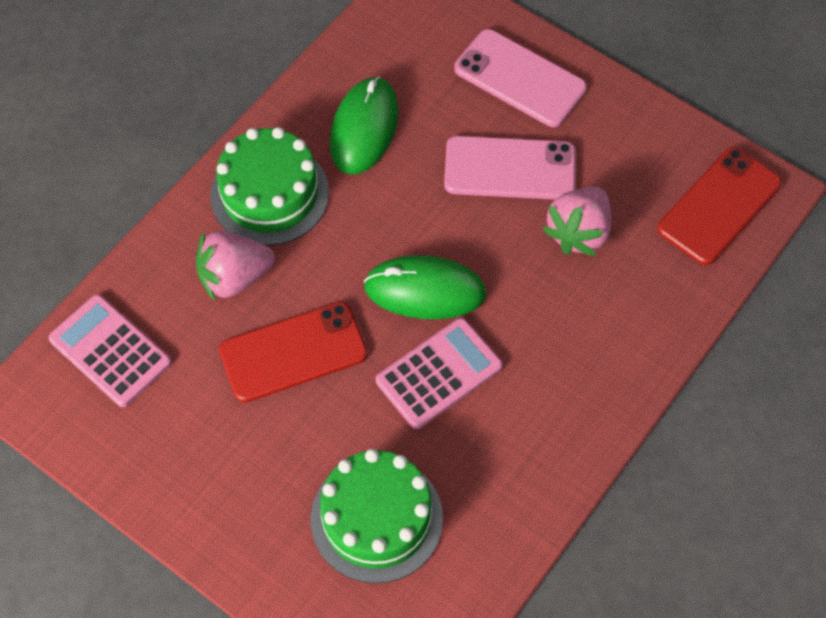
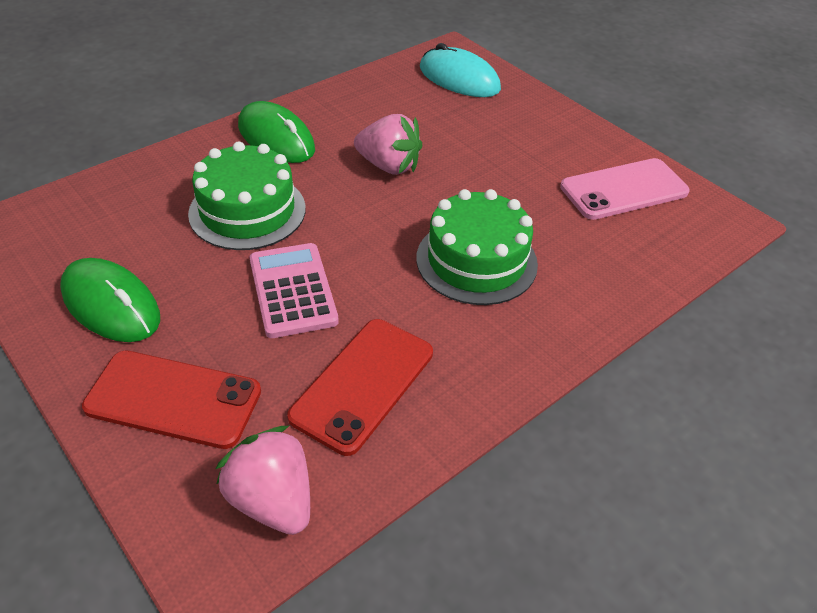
pink calculator: 2 -> 1
pink phone: 2 -> 1
turquoise mouse: 0 -> 1

